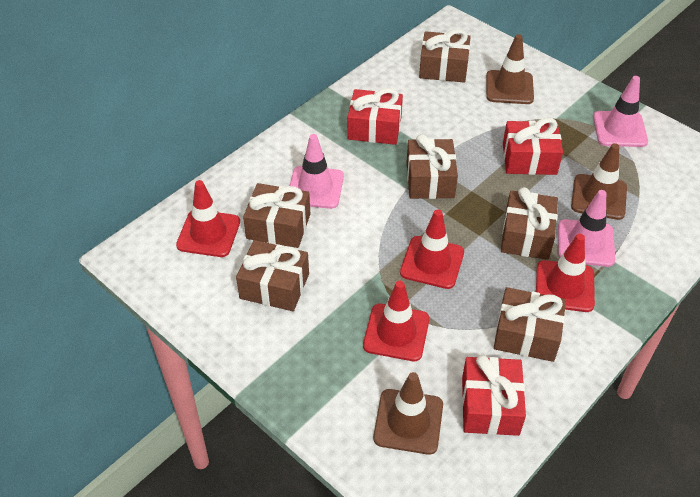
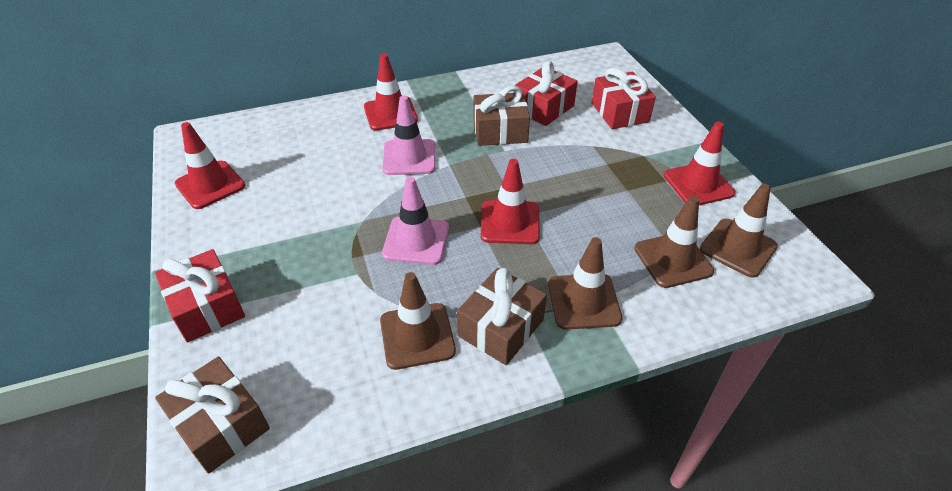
brown gift: 6 -> 3
brown traffic cone: 3 -> 4
pink traffic cone: 3 -> 2

